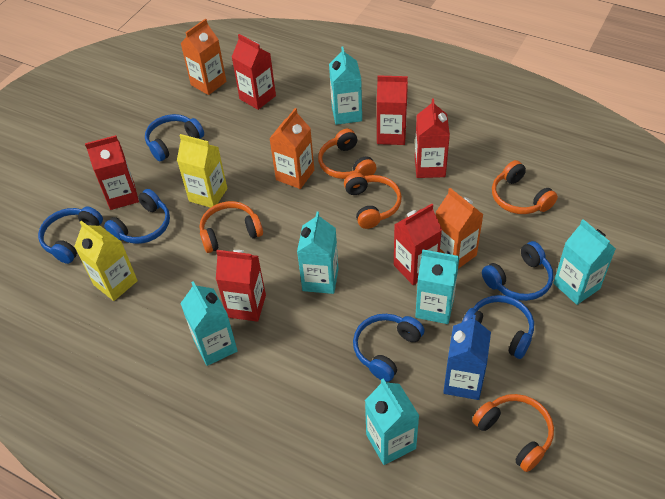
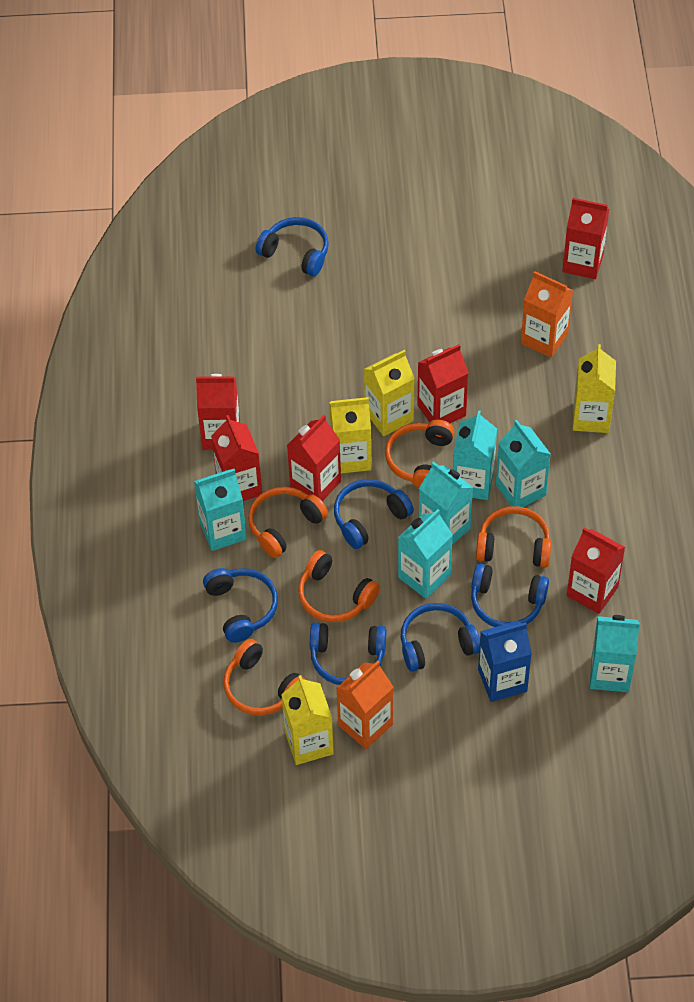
orange carton: 3 -> 2
yellow carton: 2 -> 4

